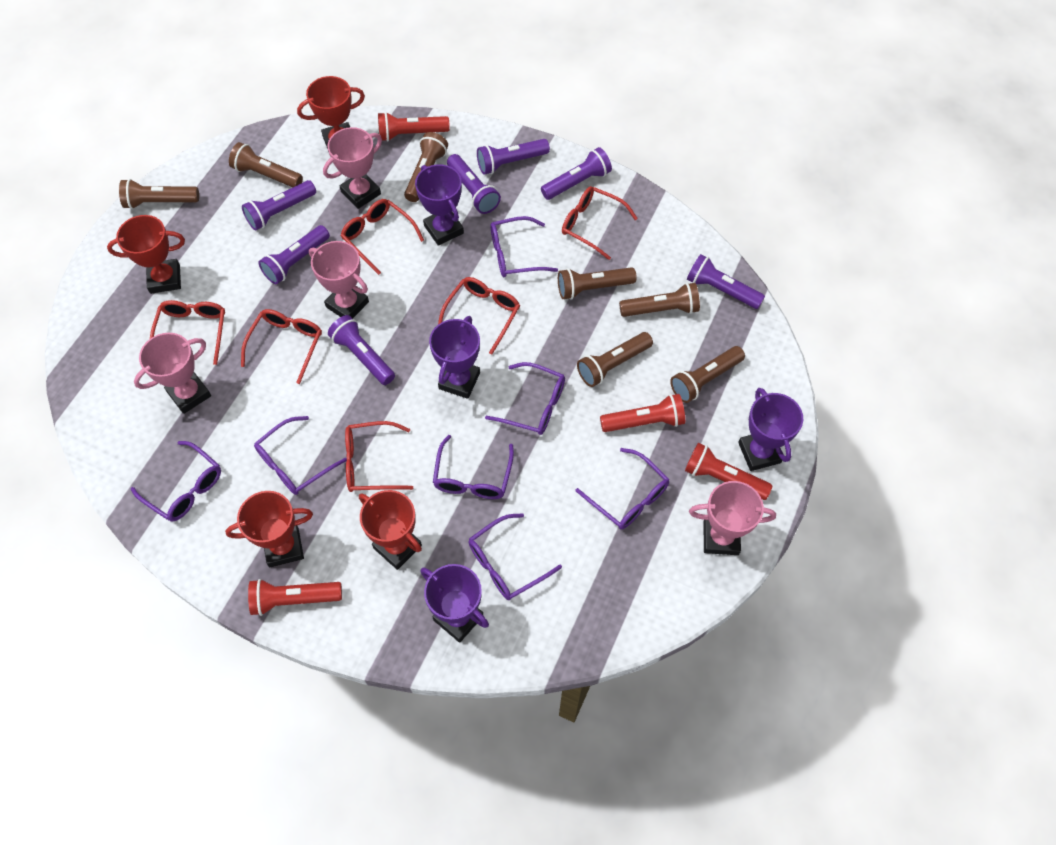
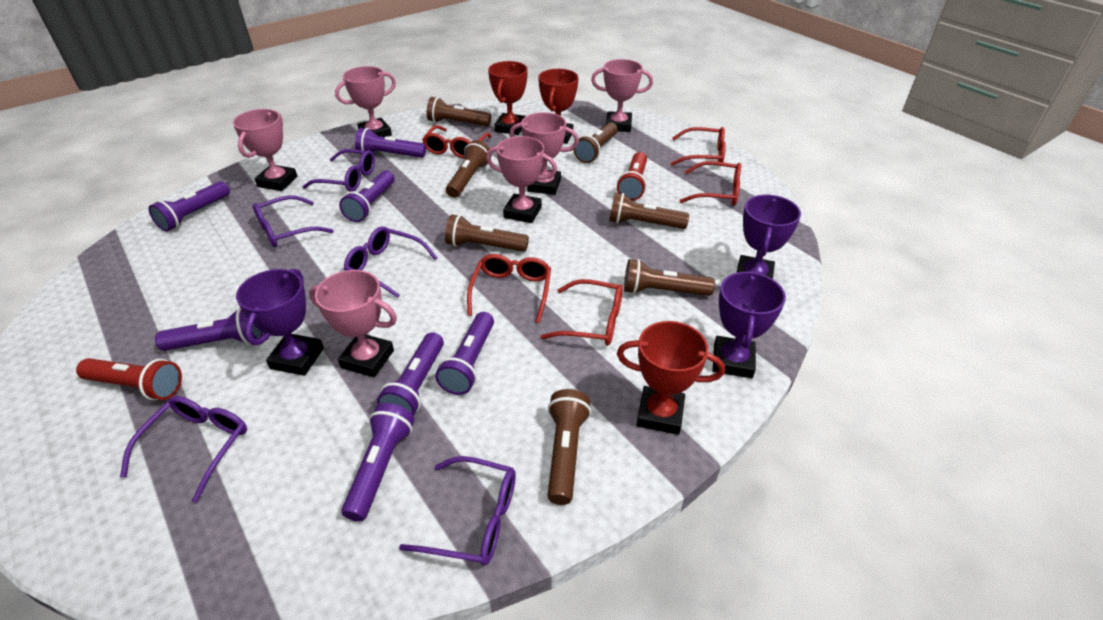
pink trophy: 4 -> 6
purple glasses: 7 -> 5
purple trophy: 4 -> 3
red flashlight: 4 -> 2
red glasses: 6 -> 5
red trophy: 4 -> 3

